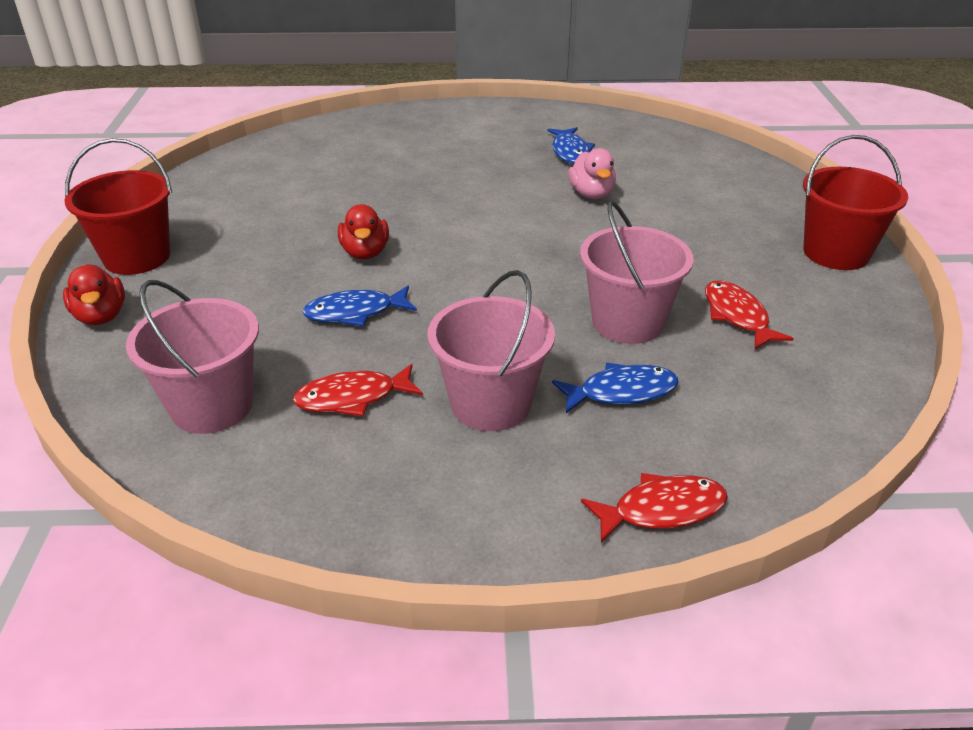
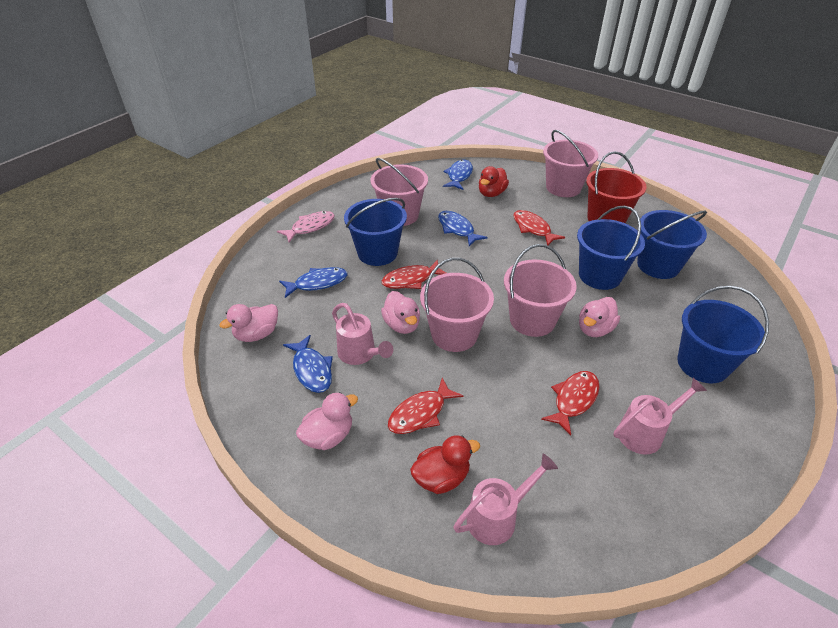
blue bucket: 0 -> 4
blue fish: 3 -> 4
pink bucket: 3 -> 4
pink duck: 1 -> 4
pink fish: 0 -> 1
pink watering can: 0 -> 3
red bucket: 2 -> 1
red fish: 3 -> 4

